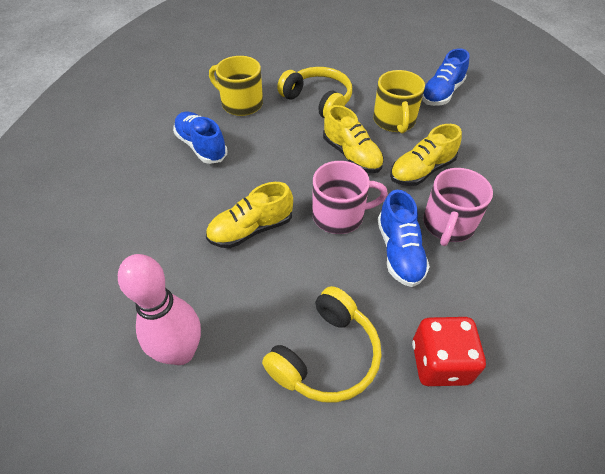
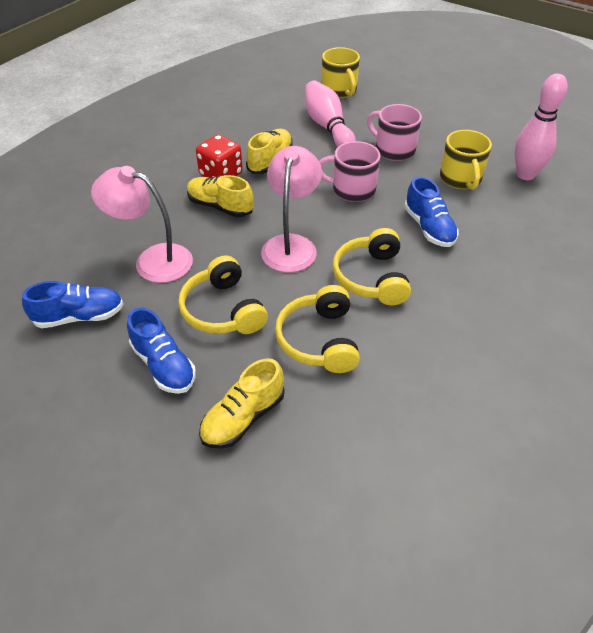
pink bowling pin: 1 -> 2
pink lamp: 0 -> 2
yellow headphones: 2 -> 3

